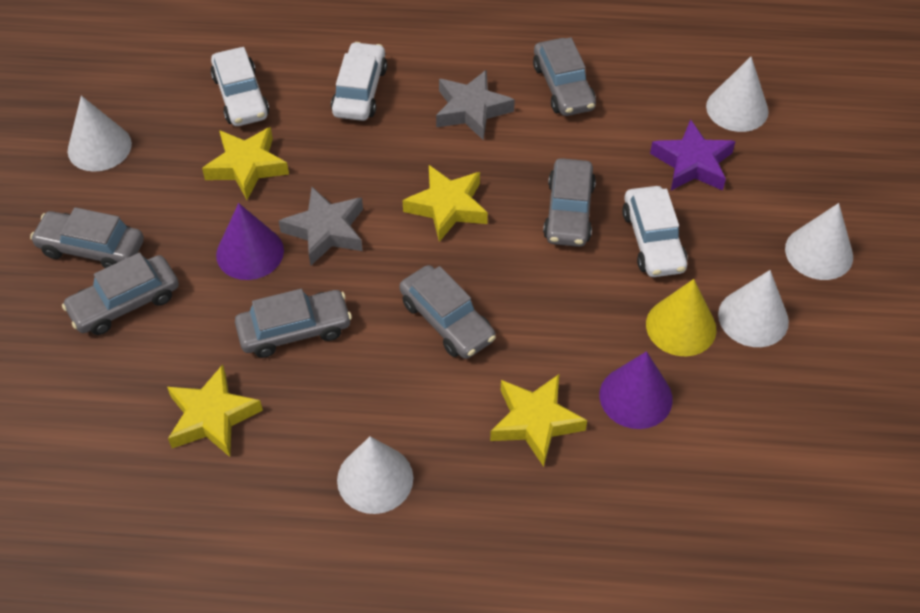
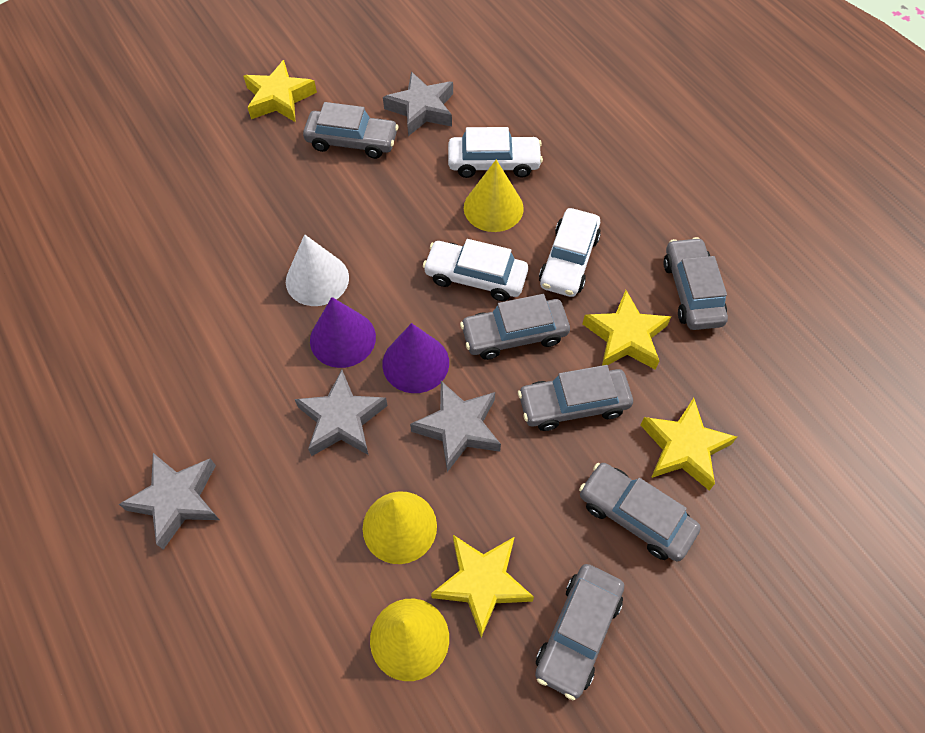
grey star: 2 -> 4
purple star: 1 -> 0
white cone: 5 -> 1
yellow cone: 1 -> 3

